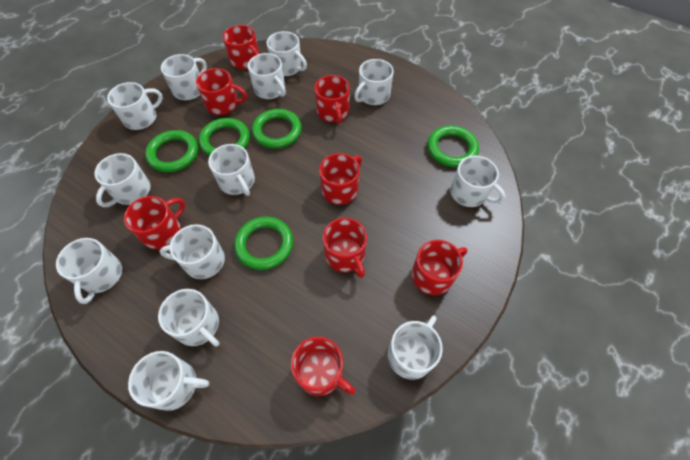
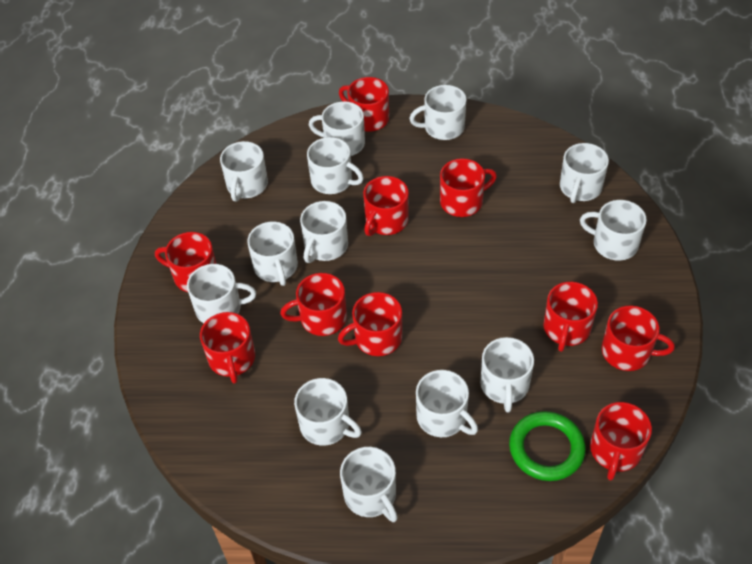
green ring: 5 -> 1
red mug: 8 -> 10

